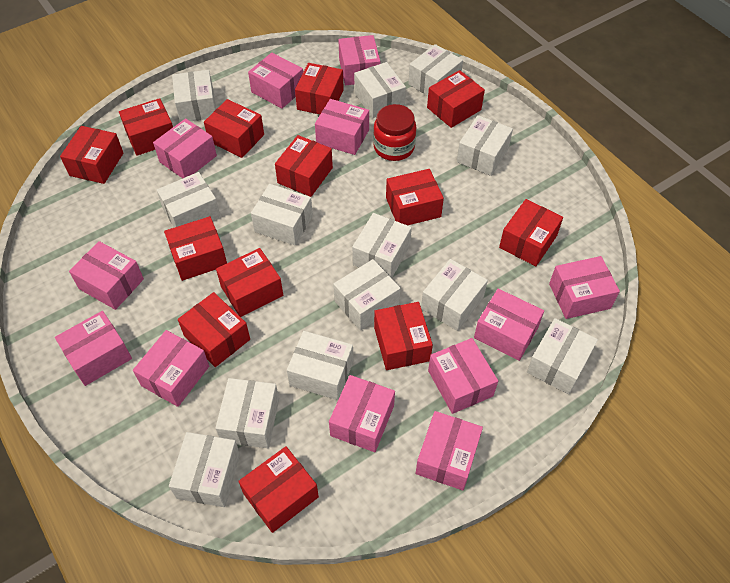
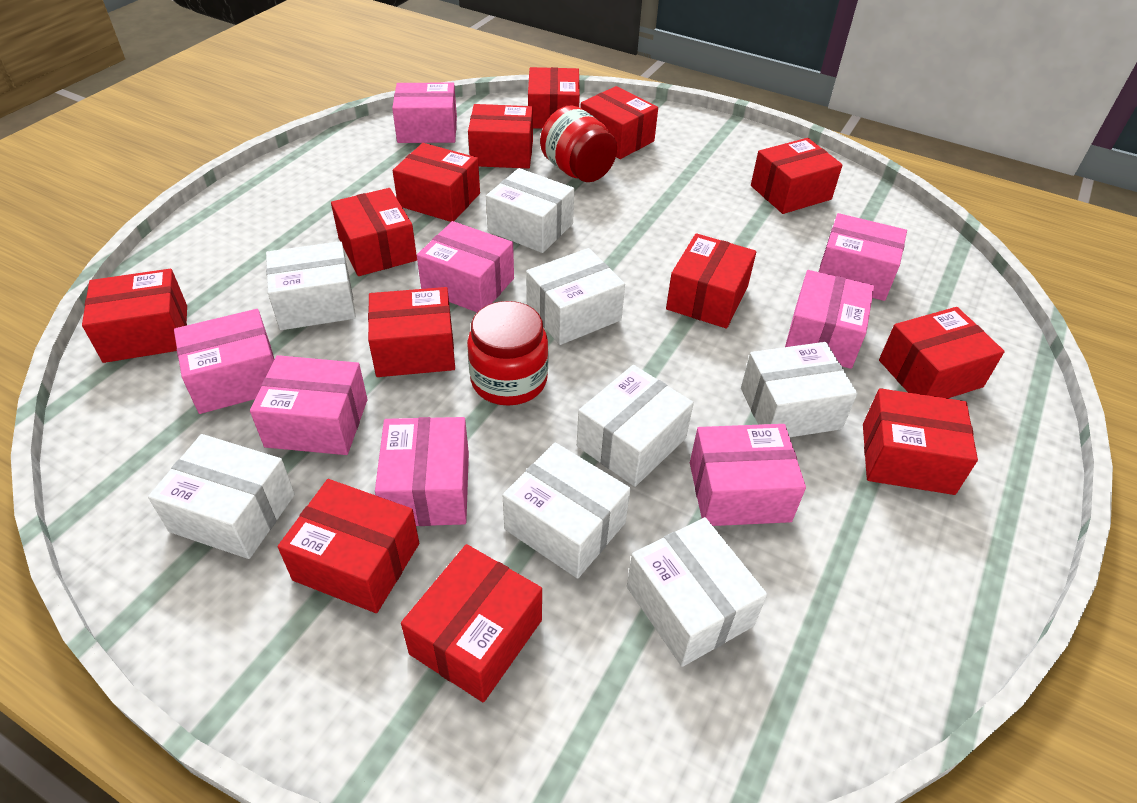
pink box: 12 -> 8
red jar: 1 -> 2
white box: 13 -> 8

